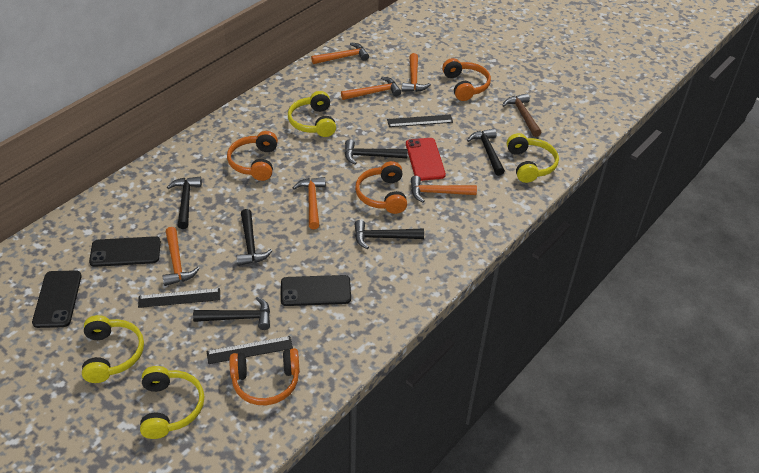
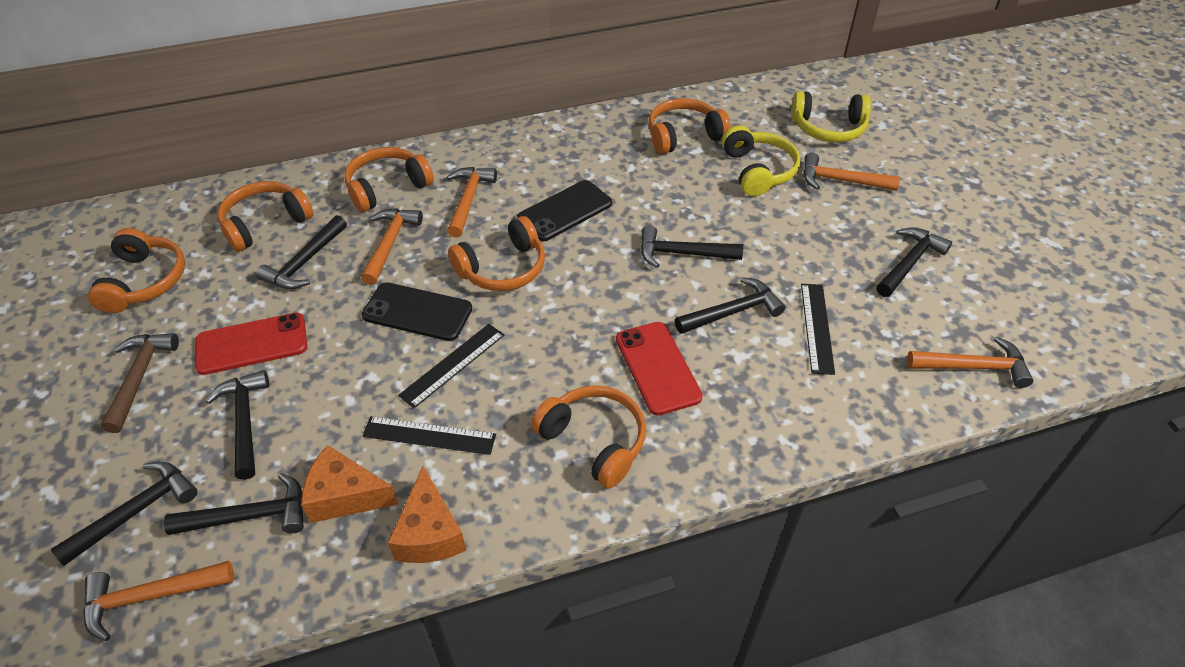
black hammer: 6 -> 7
black phone: 3 -> 2
orange cheese: 0 -> 2
orange hammer: 6 -> 5
orange headphones: 4 -> 6
red phone: 1 -> 2
yellow headphones: 4 -> 2

